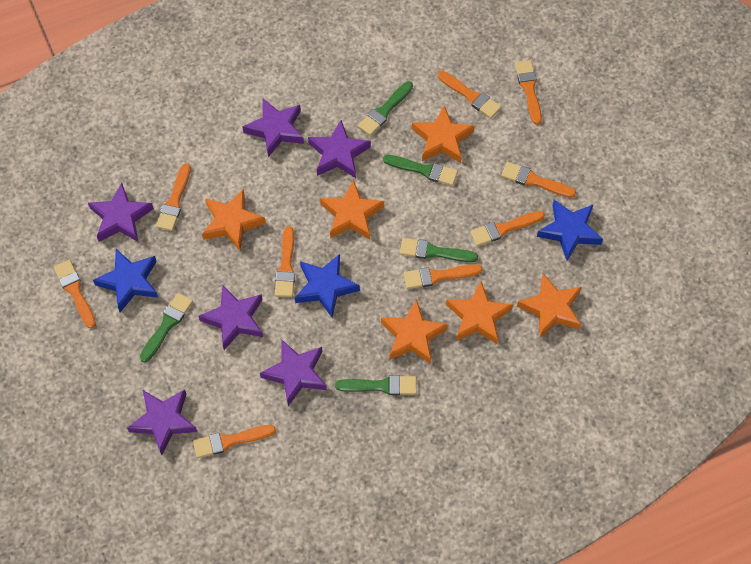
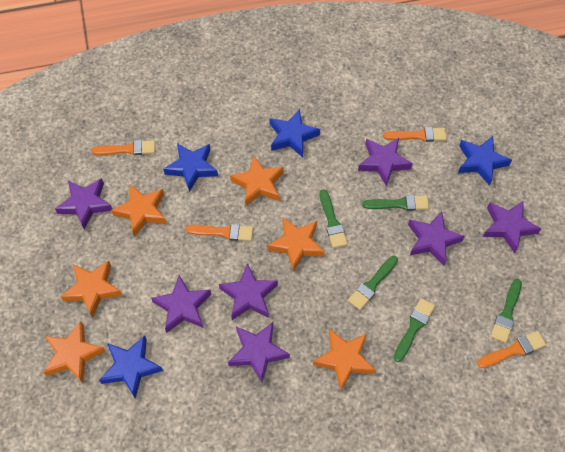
blue star: 3 -> 4
orange brush: 9 -> 4
purple star: 6 -> 7

